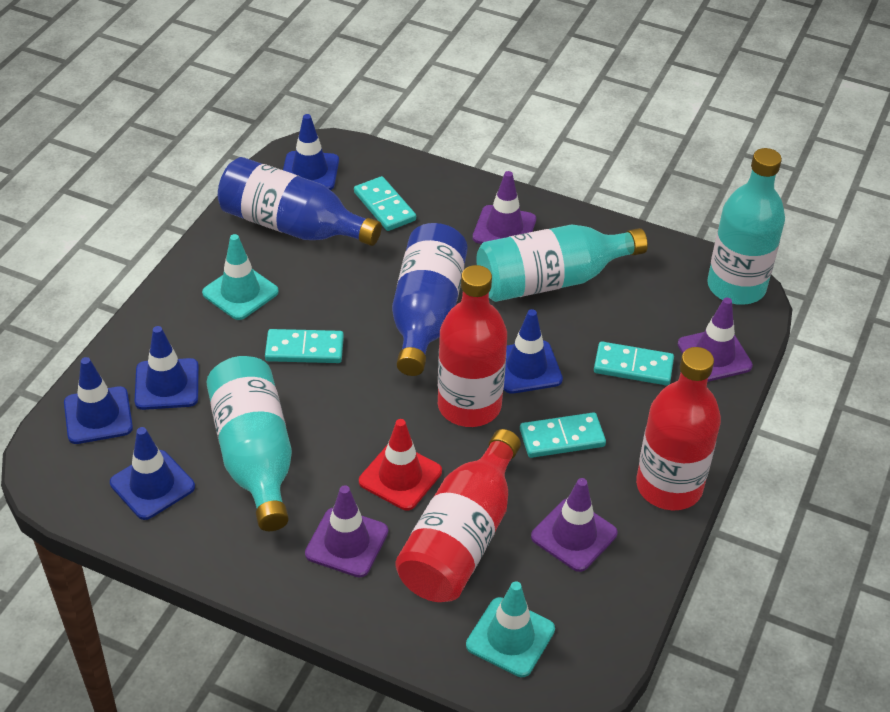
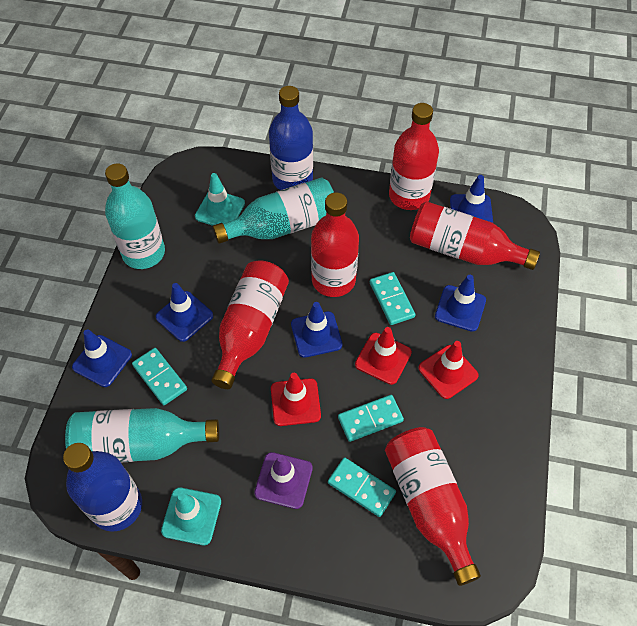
purple traffic cone: 4 -> 1
red bottle: 3 -> 5
red traffic cone: 1 -> 3

